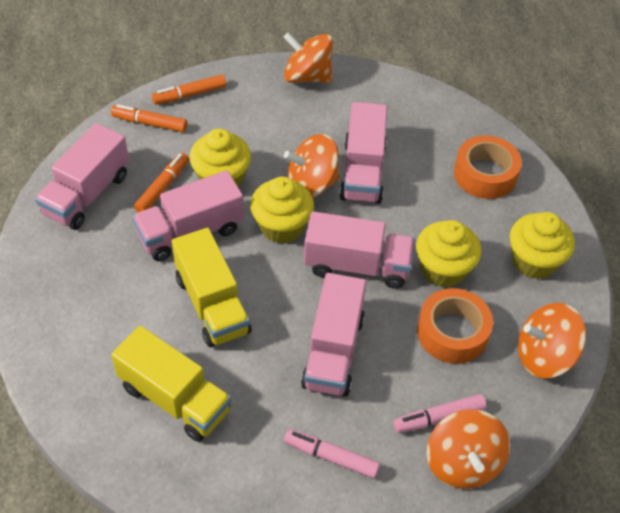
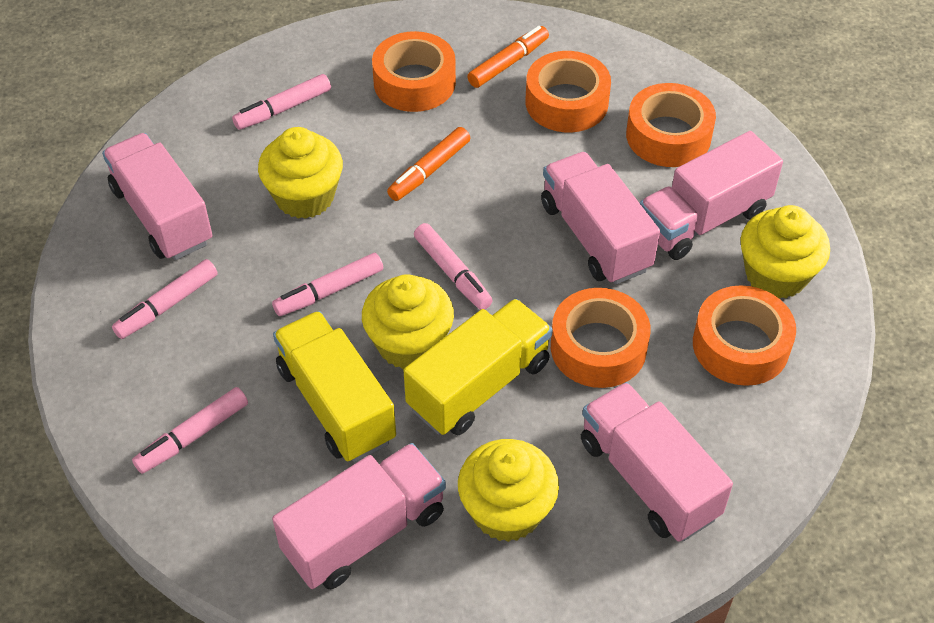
orange marker: 3 -> 2
orange spinning top: 4 -> 0
orange tape: 2 -> 5
pink marker: 2 -> 5

